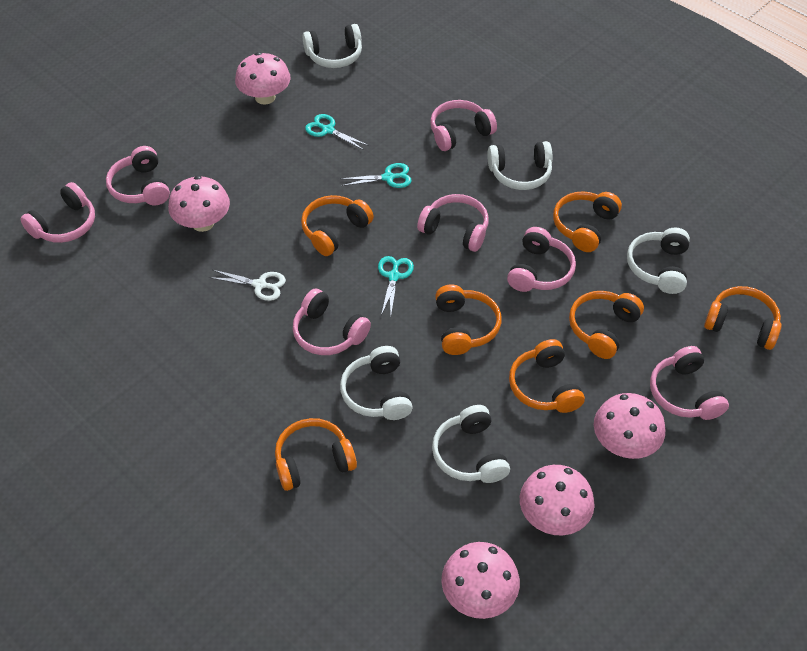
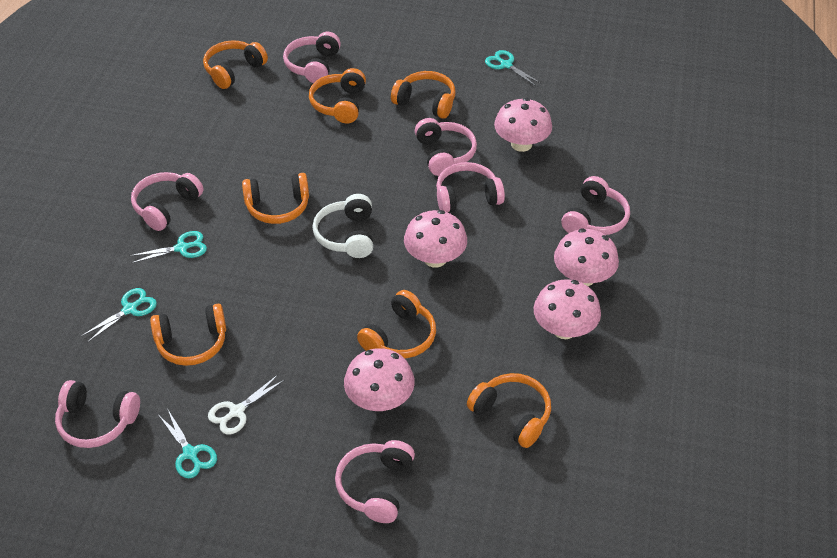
turquoise scissors: 3 -> 4
white headphones: 5 -> 1

